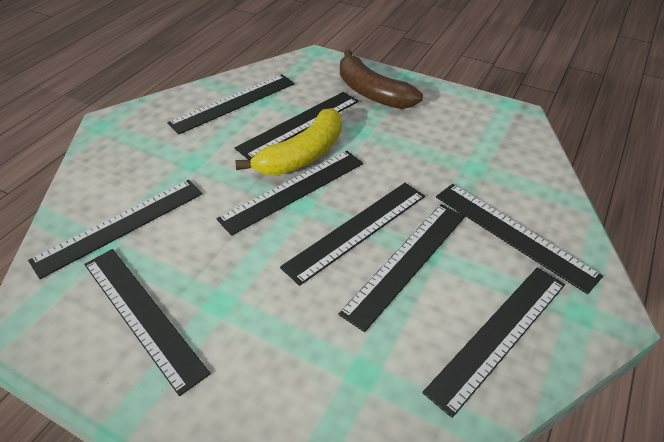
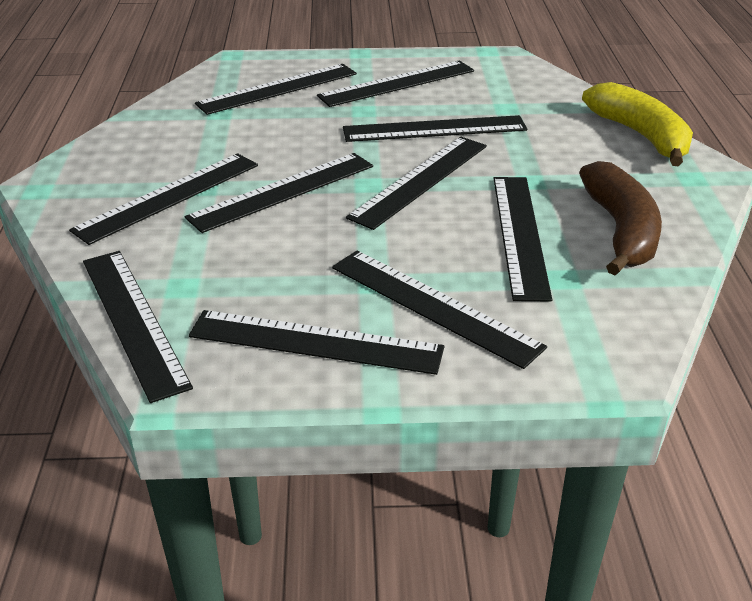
black ruler: 9 -> 10

